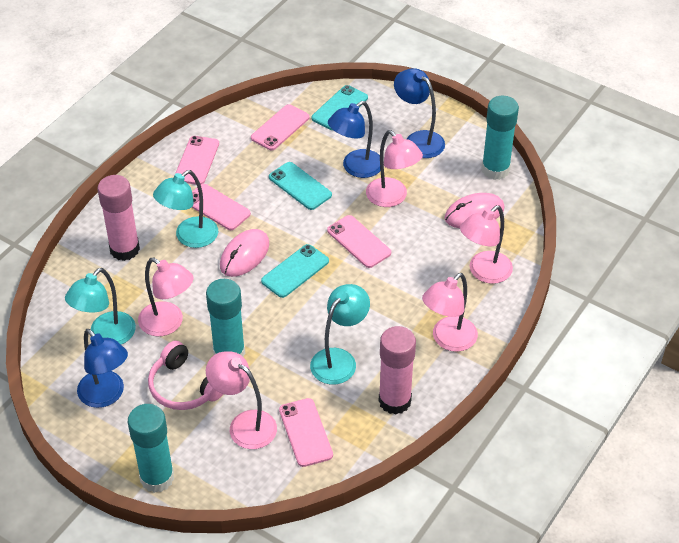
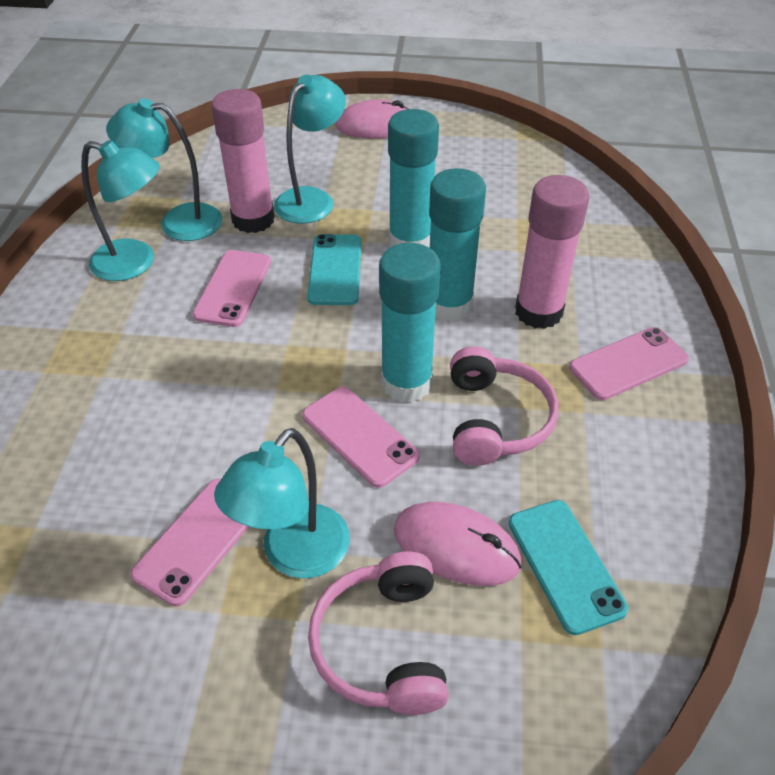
blue lamp: 3 -> 0
pink headphones: 1 -> 2
pink lamp: 5 -> 0
pink phone: 5 -> 4
turquoise lamp: 3 -> 4
turquoise phone: 3 -> 2

